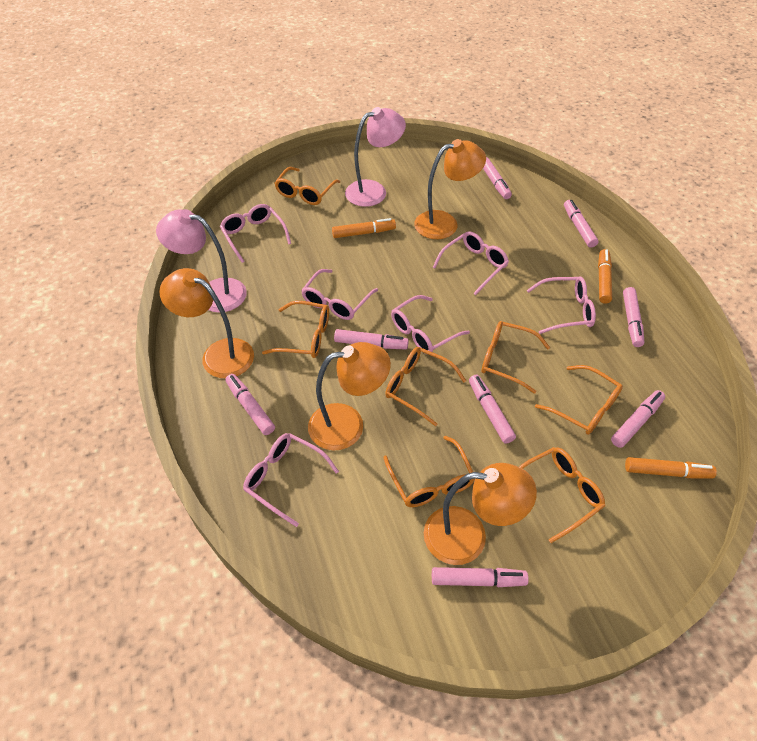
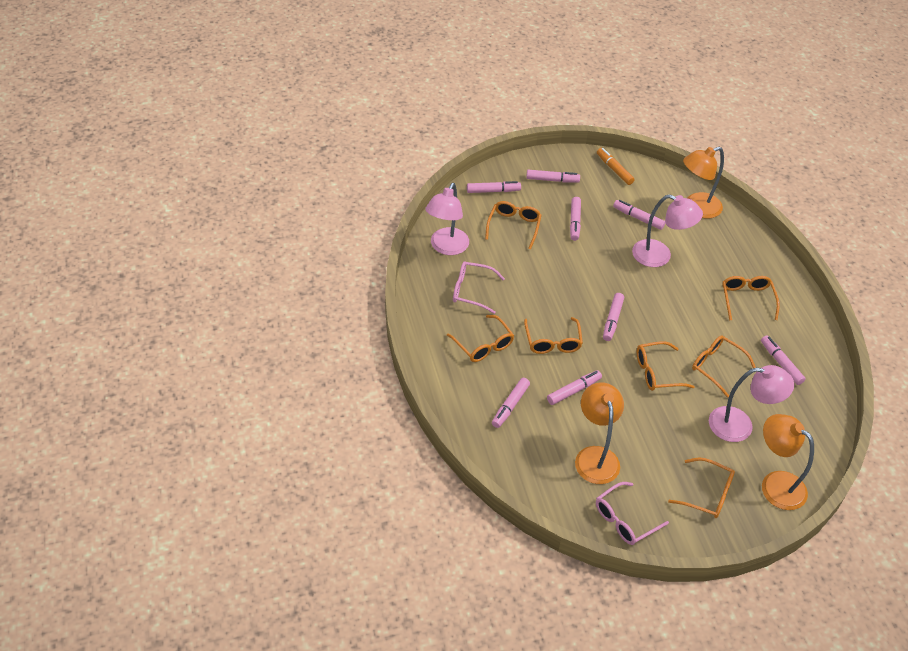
orange lamp: 4 -> 3
orange marker: 3 -> 1
pink glasses: 6 -> 2
pink lamp: 2 -> 3

